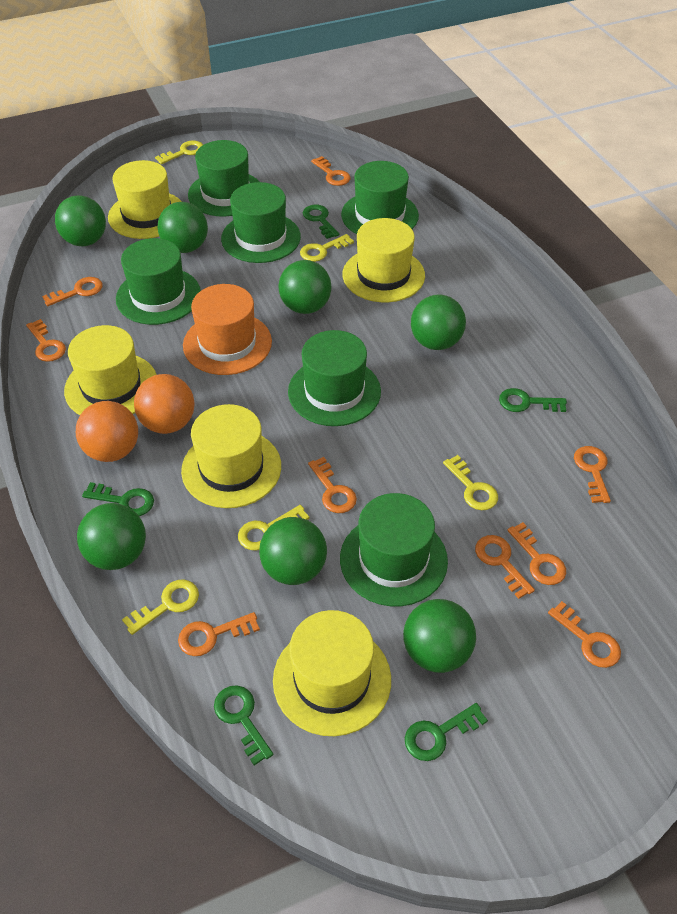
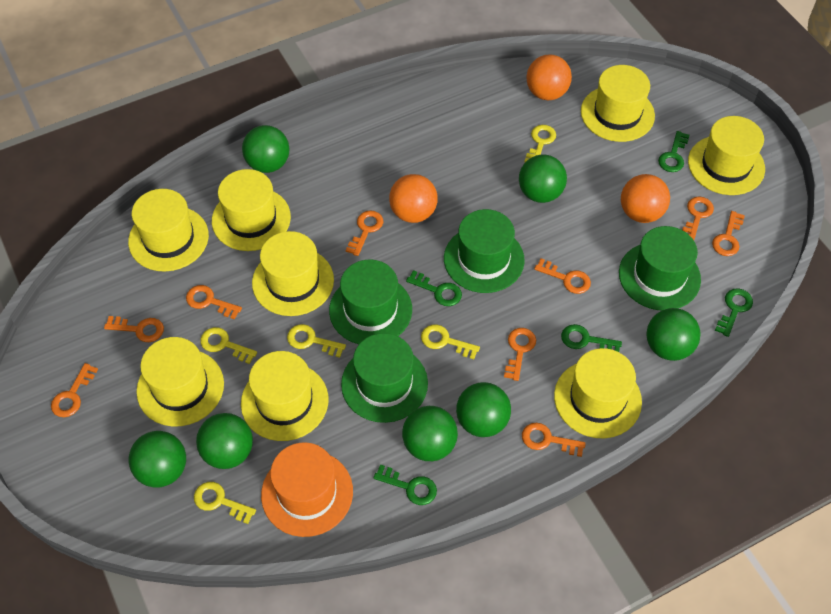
green hat: 6 -> 4
orange ball: 2 -> 3
yellow hat: 5 -> 8

